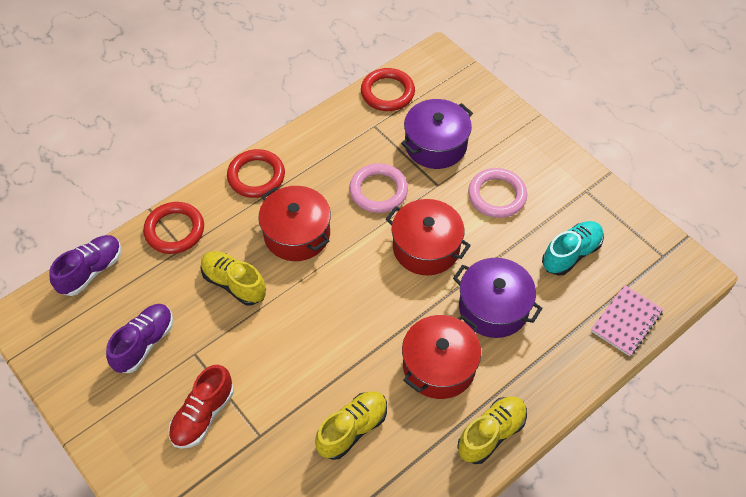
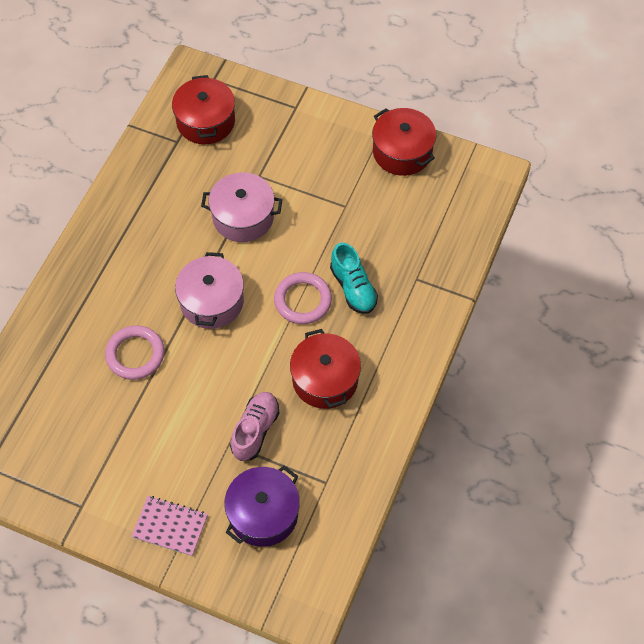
pink pot: 0 -> 2
pink shoe: 0 -> 1
purple pot: 2 -> 1
purple shoe: 2 -> 0
red ring: 3 -> 0
red shoe: 1 -> 0
yellow shoe: 3 -> 0

